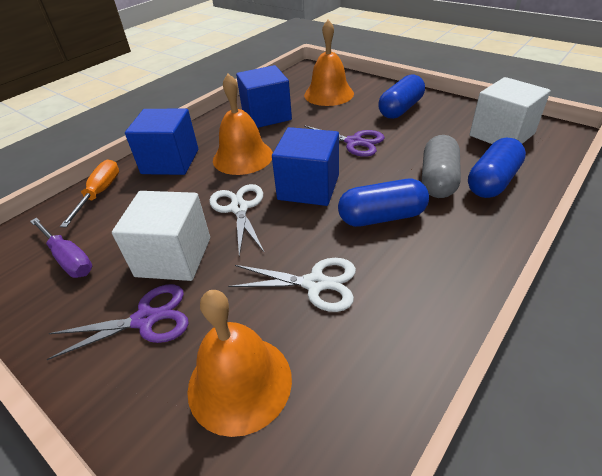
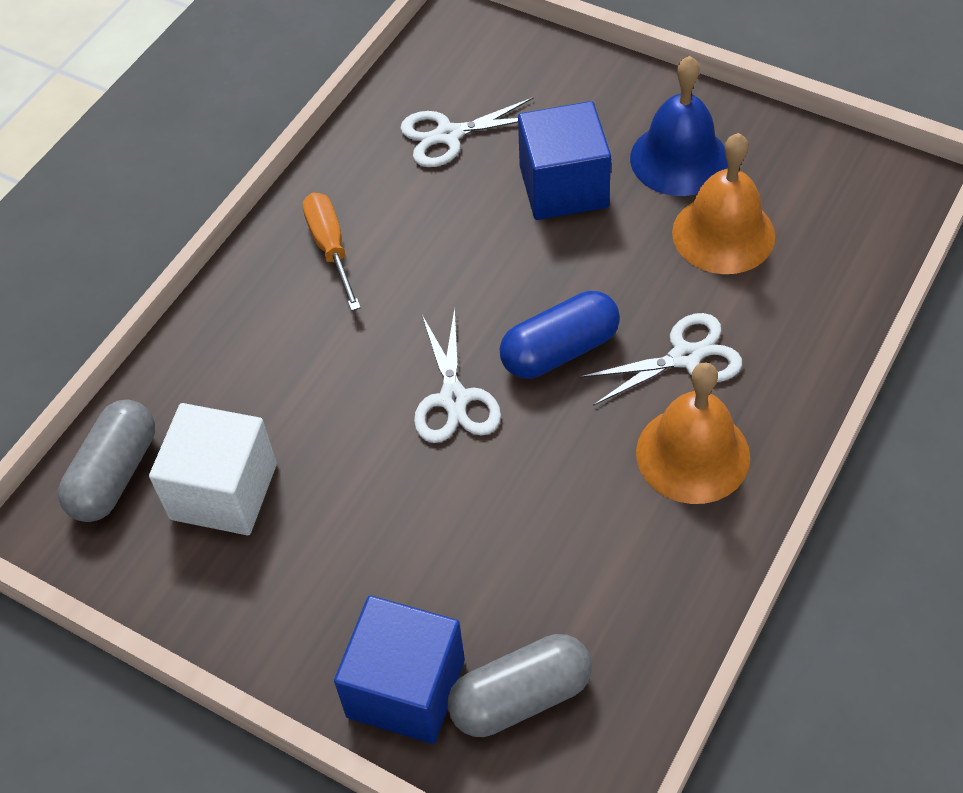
blue bell: 0 -> 1
blue capsule: 3 -> 1
blue cube: 3 -> 2
grey capsule: 1 -> 2
orange bell: 3 -> 2
purple scissors: 2 -> 0
purple screwdriver: 1 -> 0
white cube: 2 -> 1
white scissors: 2 -> 3

